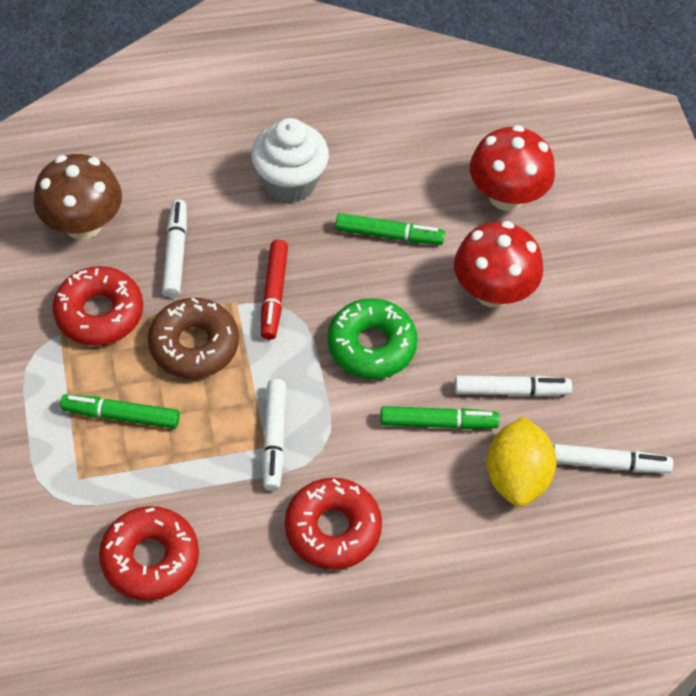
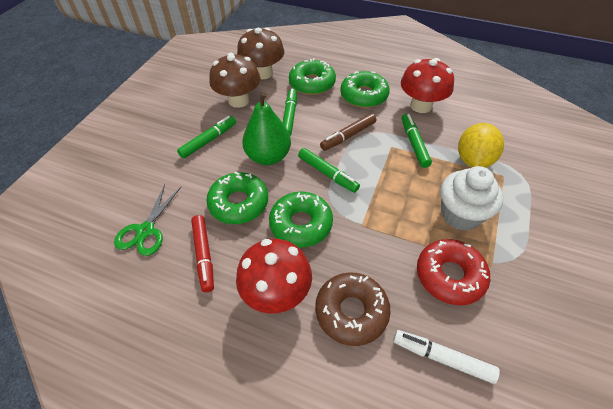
brown marker: 0 -> 1
brown mushroom: 1 -> 2
green donut: 1 -> 4
green marker: 3 -> 4
green pear: 0 -> 1
green scissors: 0 -> 1
red donut: 3 -> 1
white marker: 4 -> 1

